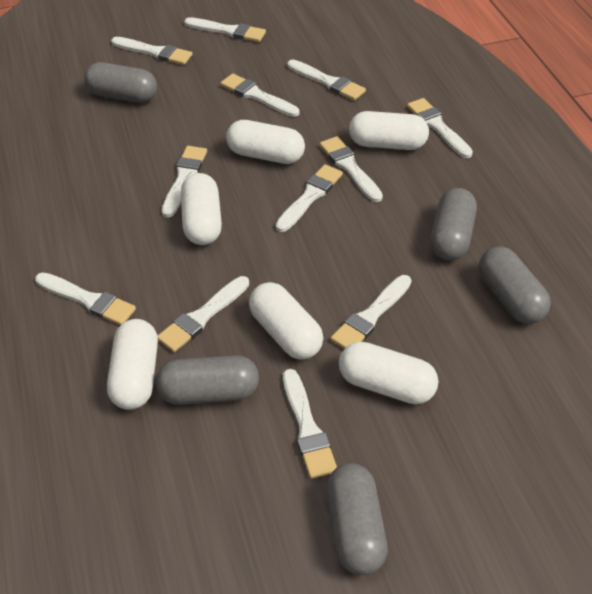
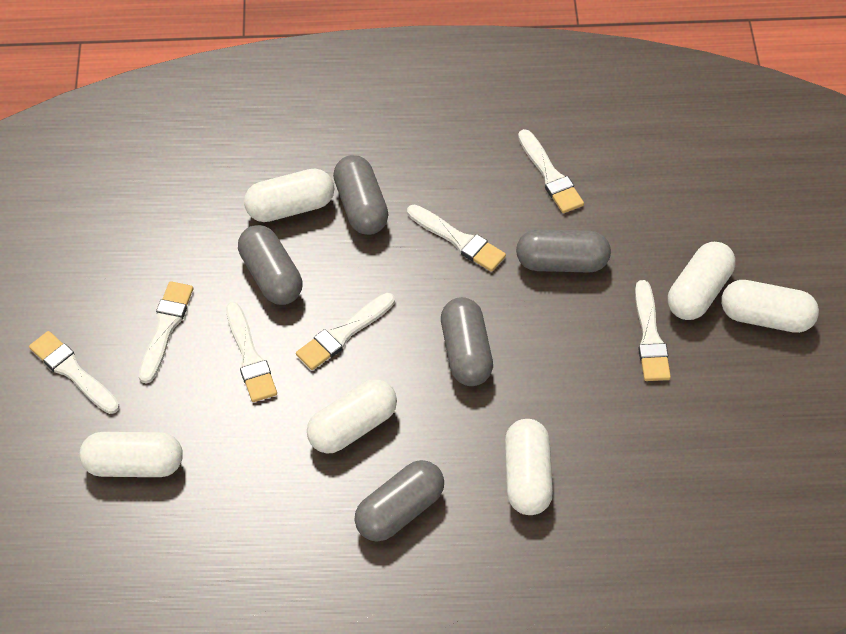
white brush: 12 -> 7

